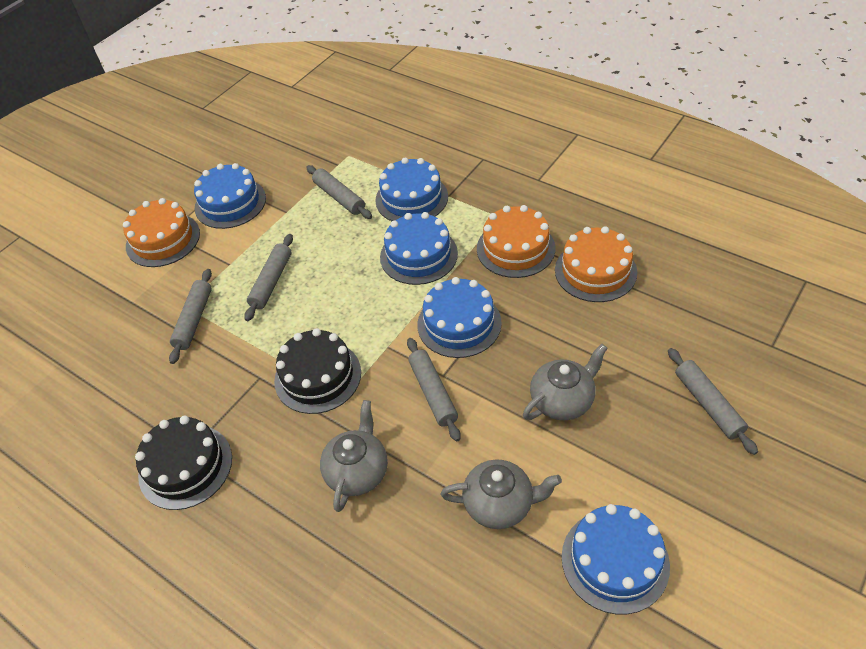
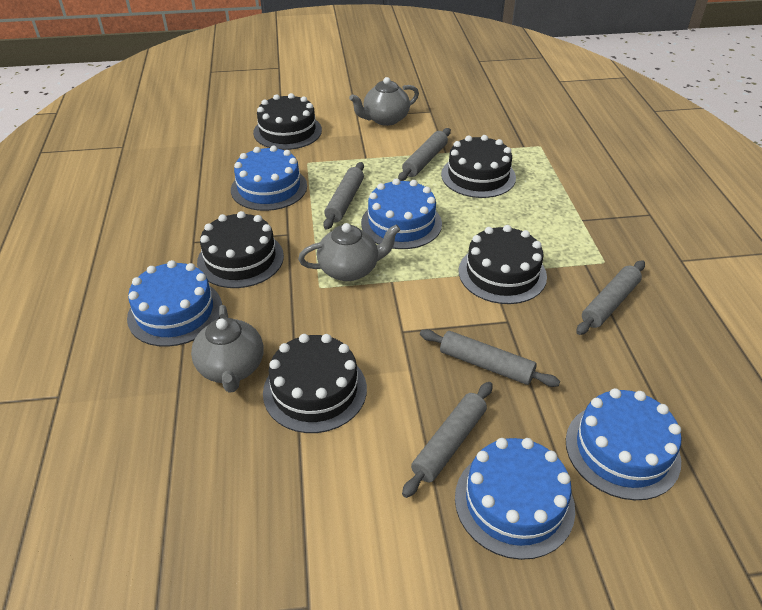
black cake: 2 -> 5
orange cake: 3 -> 0

